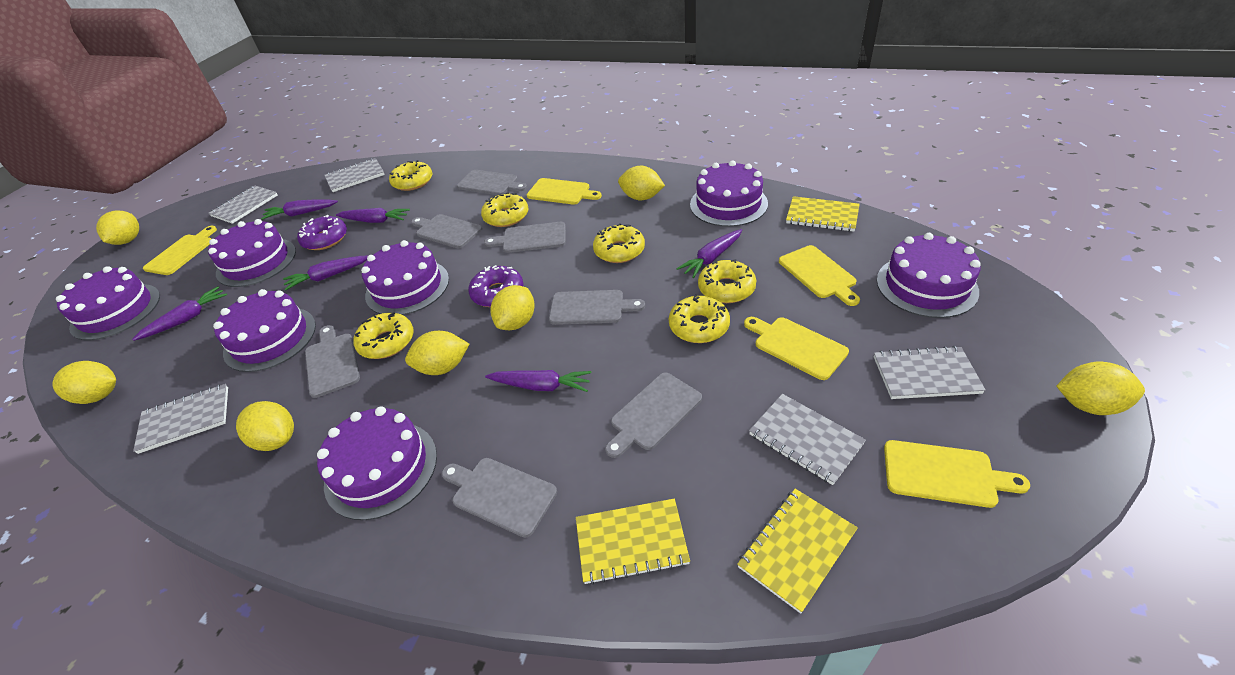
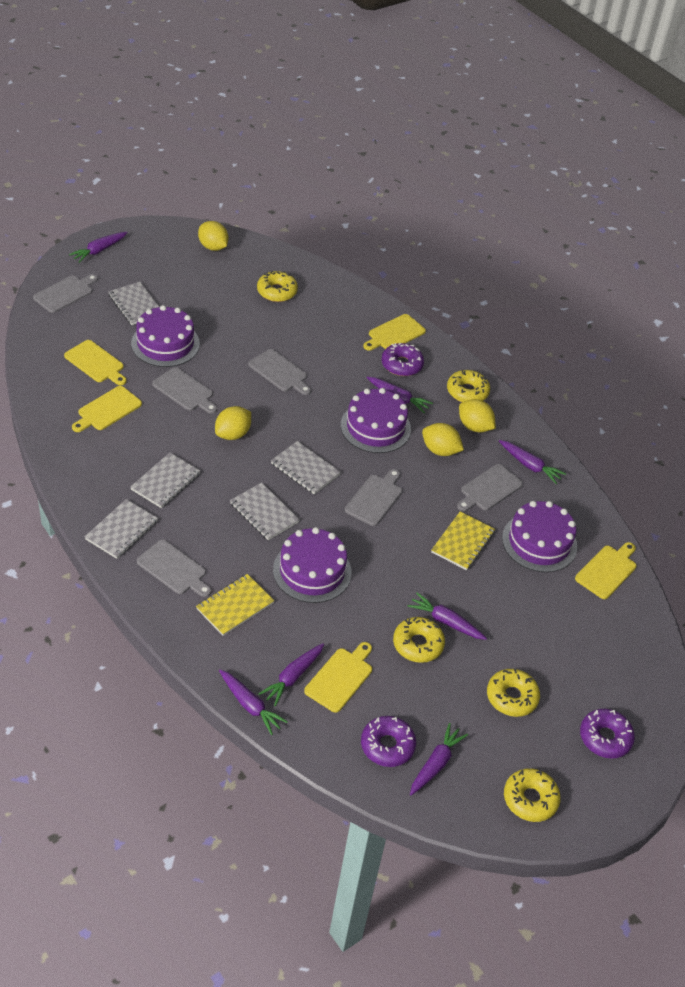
grey cutting board: 7 -> 6
purple cake: 7 -> 4
purple carrot: 6 -> 7
purple donut: 2 -> 3
yellow donut: 6 -> 5
yellow lemon: 7 -> 4
yellow notebook: 3 -> 2

